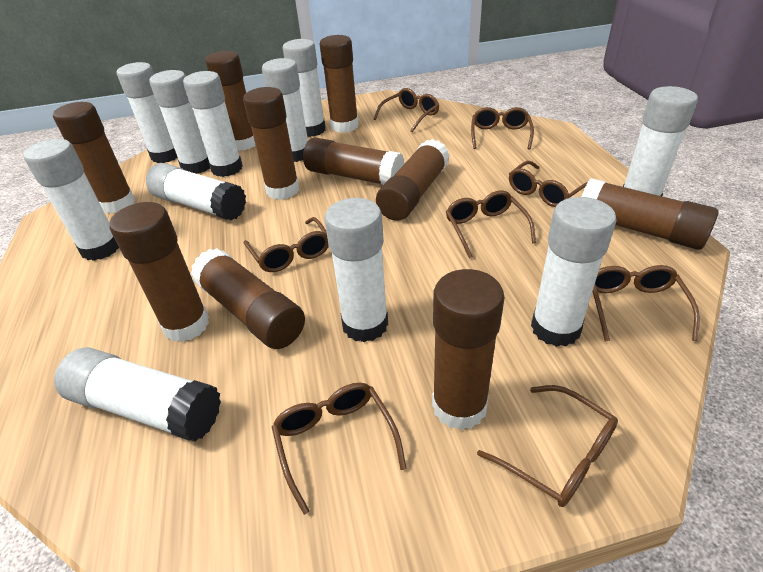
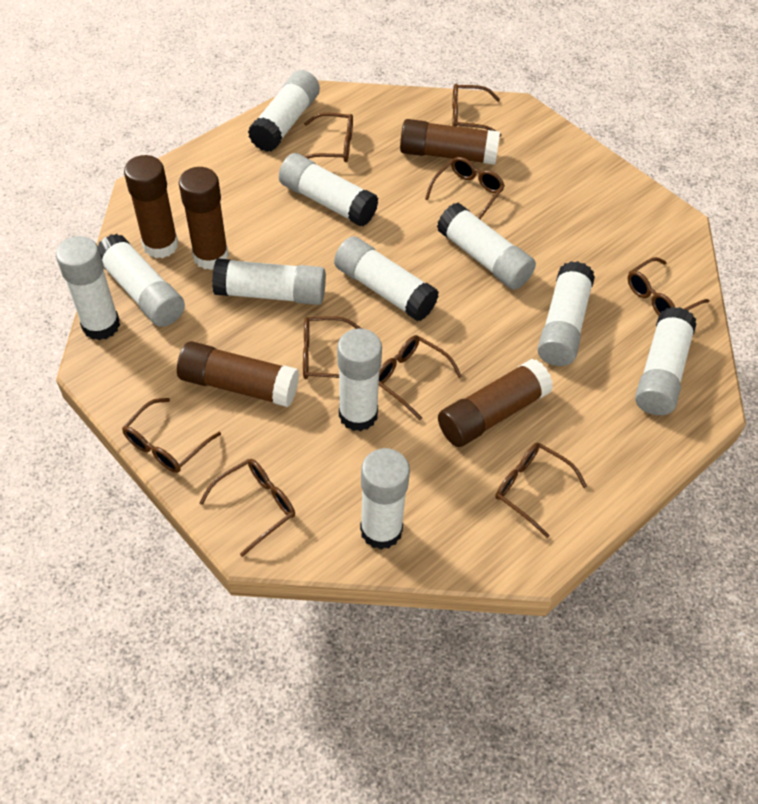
brown glasses: 8 -> 9
brown glue stick: 10 -> 5

